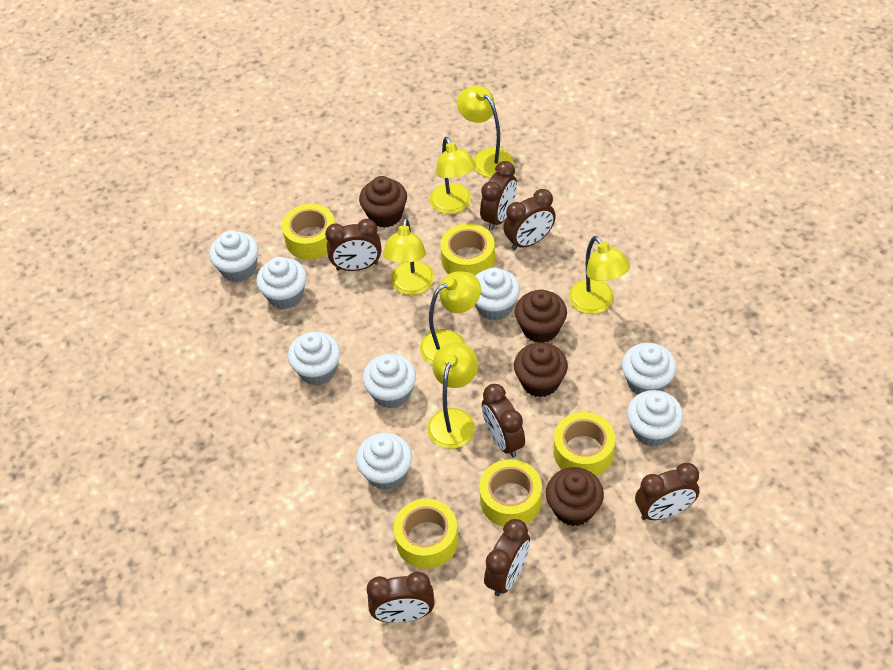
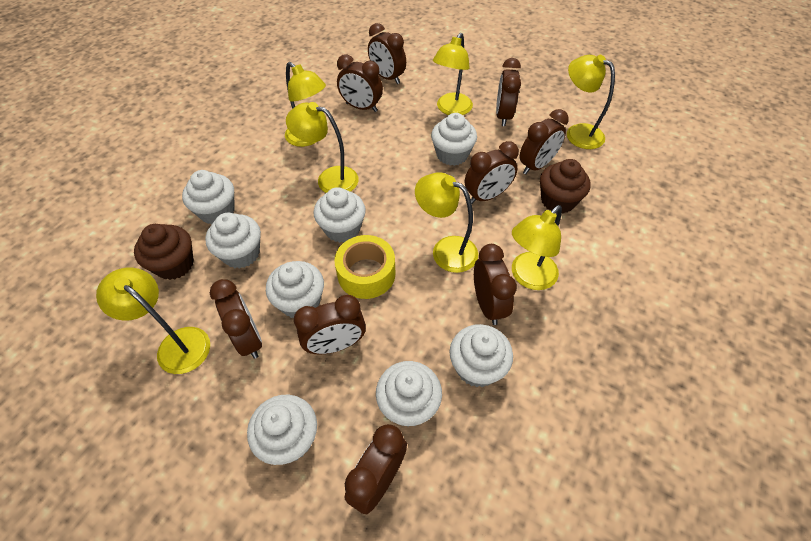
brown clock: 7 -> 9
brown cupcake: 4 -> 2
yellow lamp: 6 -> 7
yellow tape: 5 -> 1

